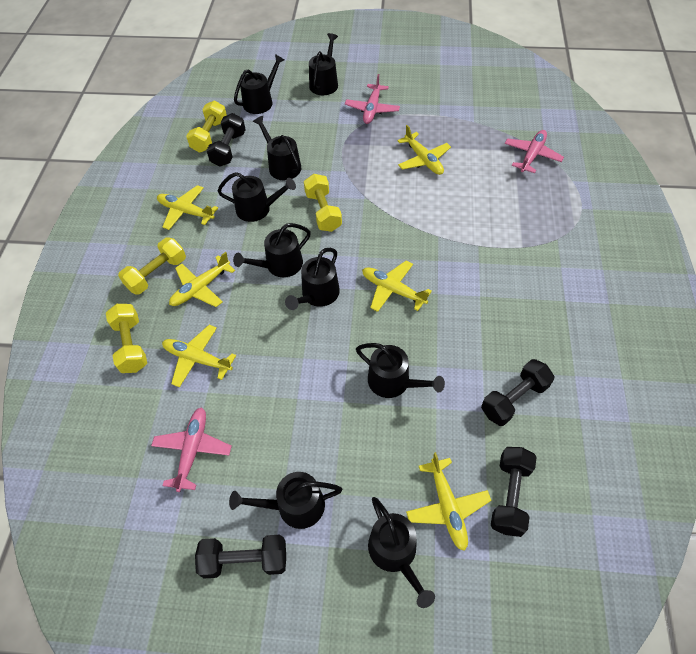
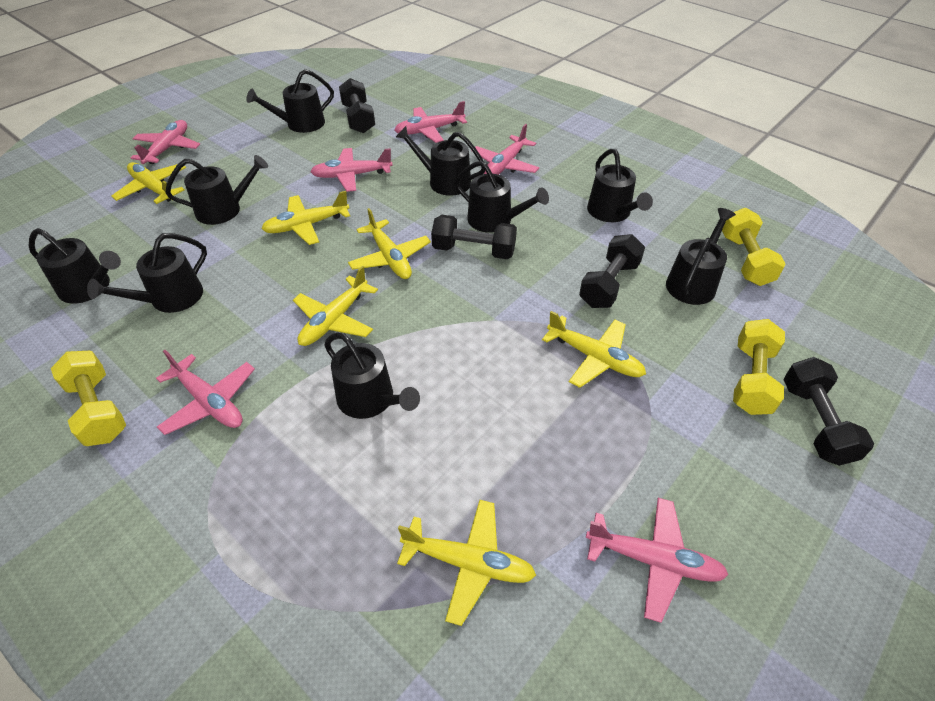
pink plane: 3 -> 6
yellow dumbbell: 4 -> 3

